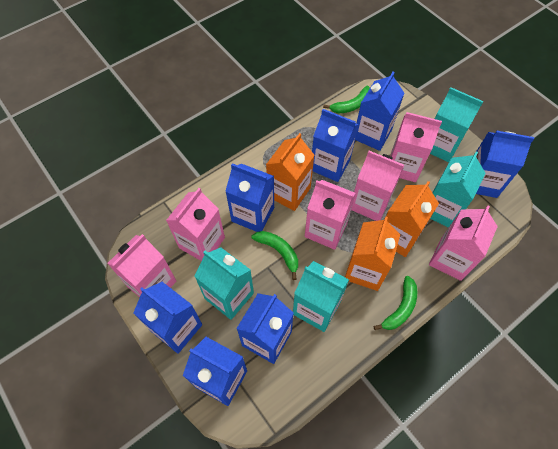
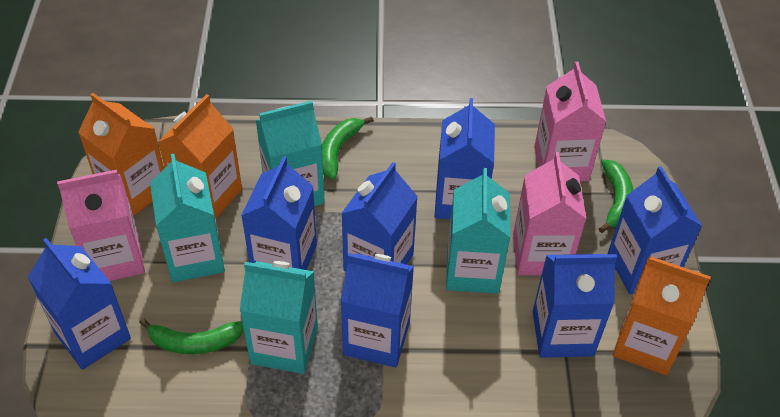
pink carton: 6 -> 3

